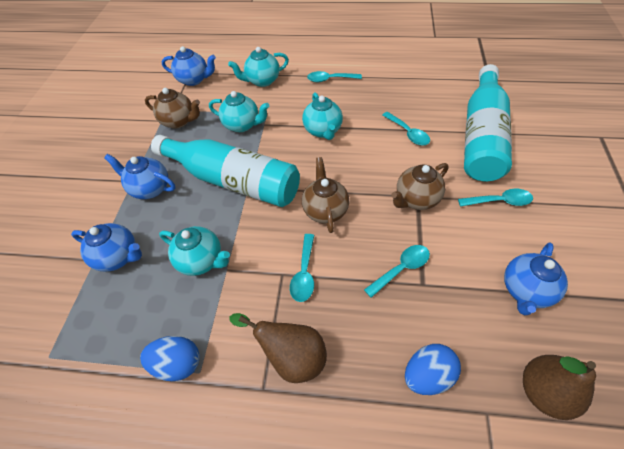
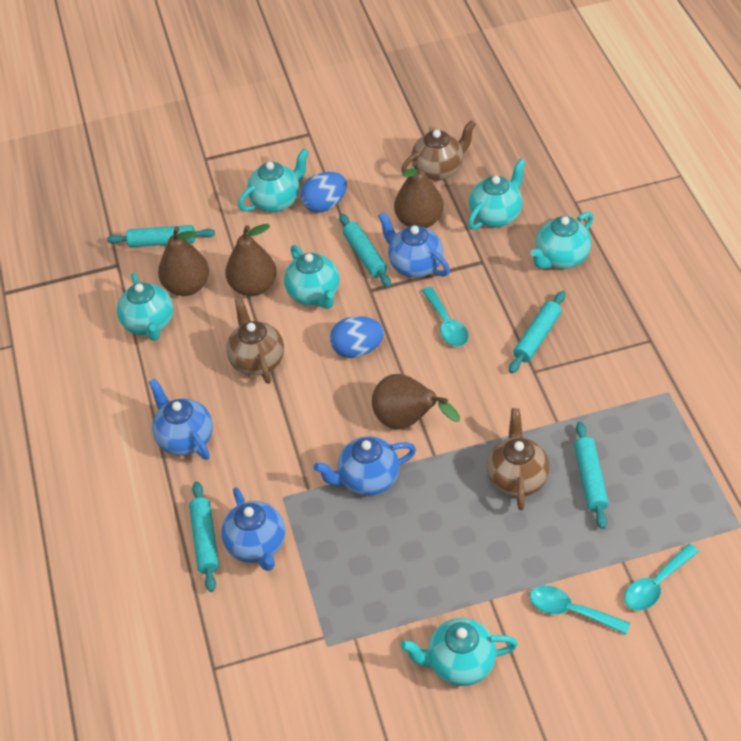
brown pear: 2 -> 4
turquoise bottle: 2 -> 0
turquoise rolling pin: 0 -> 5
turquoise spoon: 5 -> 3
turquoise teapot: 4 -> 6

